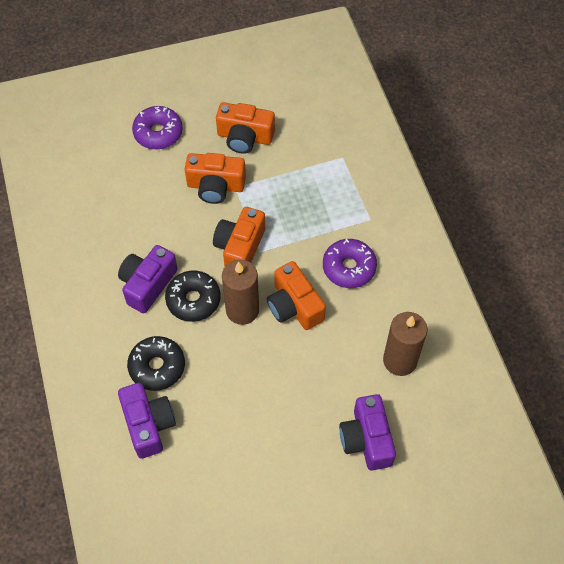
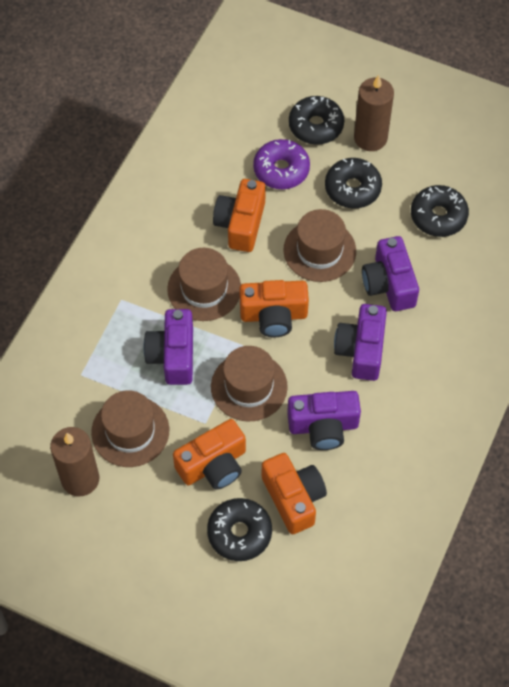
black donut: 2 -> 4
brown hat: 0 -> 4
purple camera: 3 -> 4
purple donut: 2 -> 1

